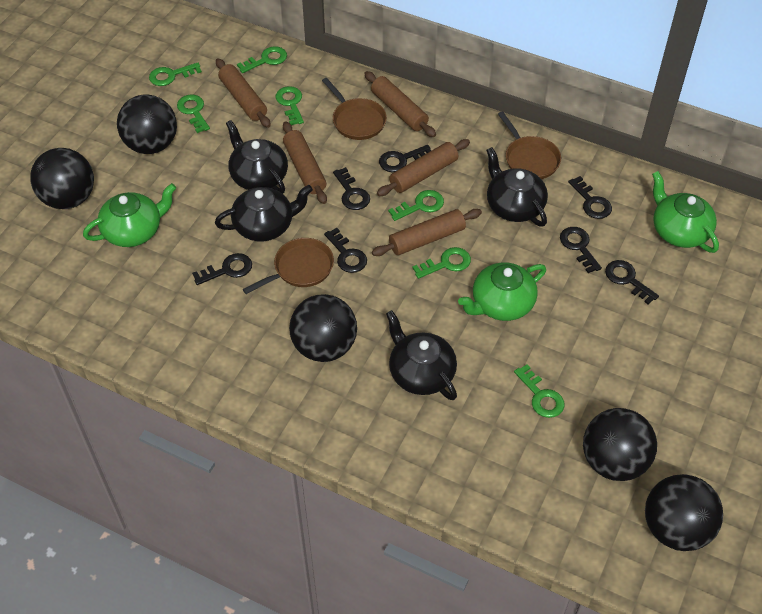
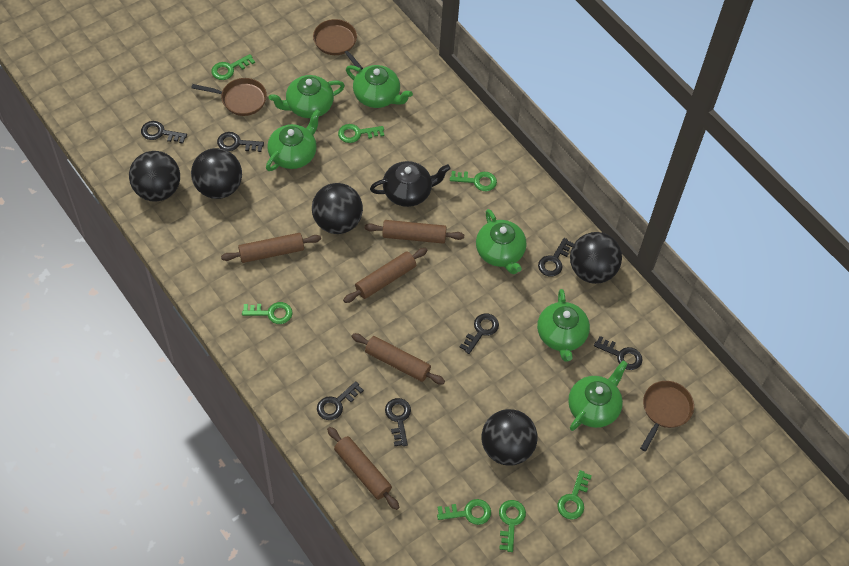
black teapot: 4 -> 1
green teapot: 3 -> 6

